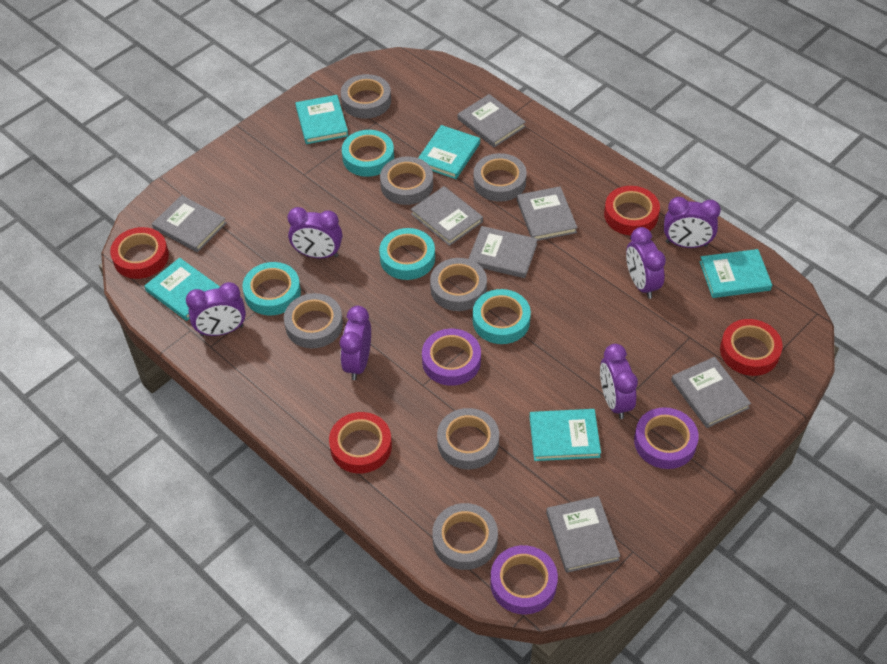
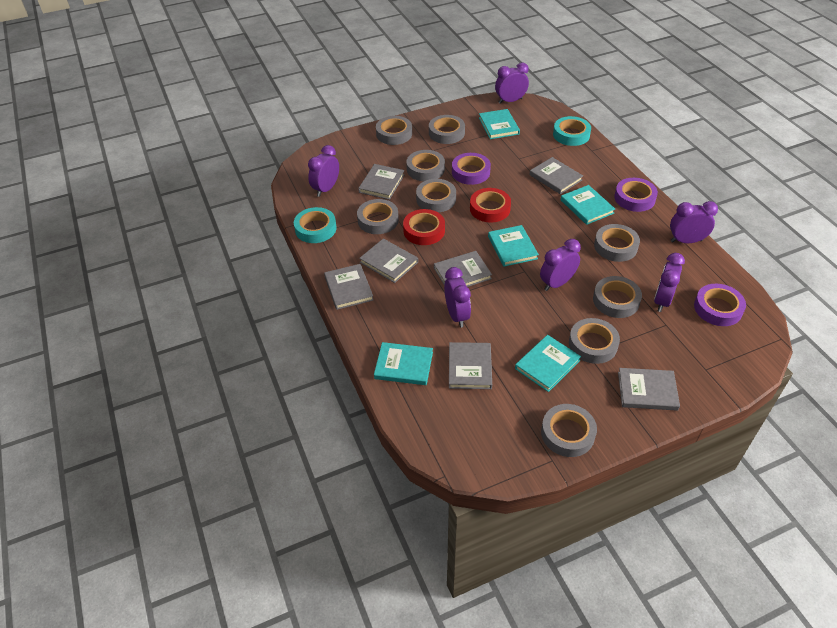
grey tape: 7 -> 9
red tape: 4 -> 2
turquoise tape: 4 -> 2

